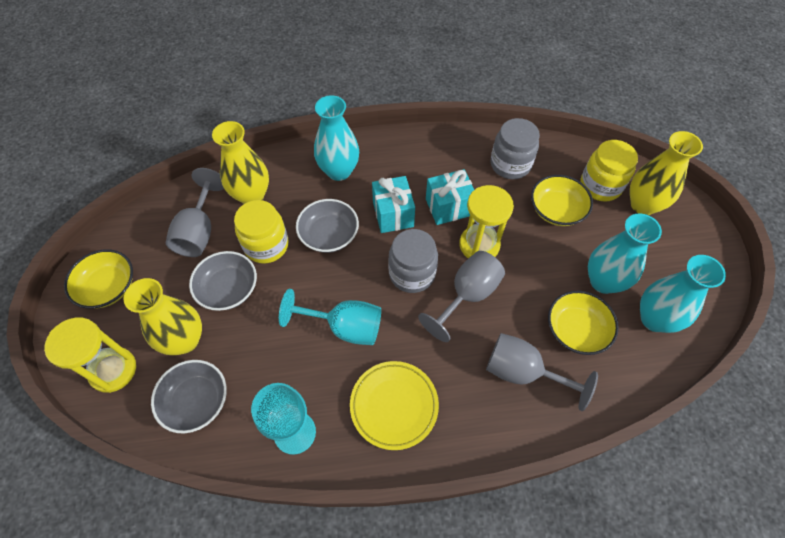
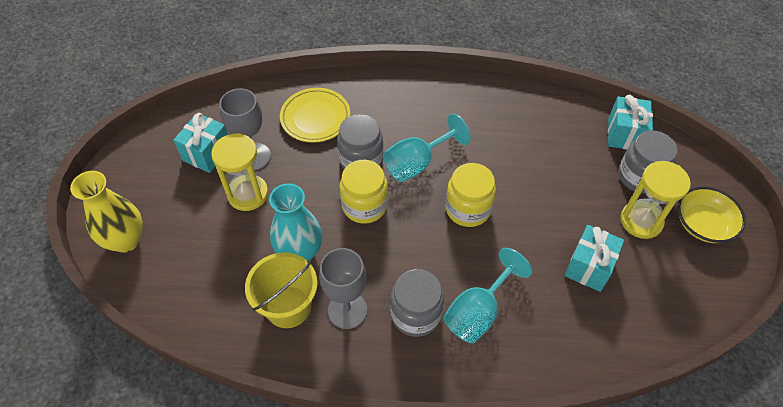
grey bowl: 3 -> 0
grey goblet: 3 -> 2
grey jar: 2 -> 3
turquoise gift: 2 -> 3
turquoise vase: 3 -> 1
yellow bowl: 3 -> 1
yellow bucket: 0 -> 1
yellow vase: 3 -> 1

